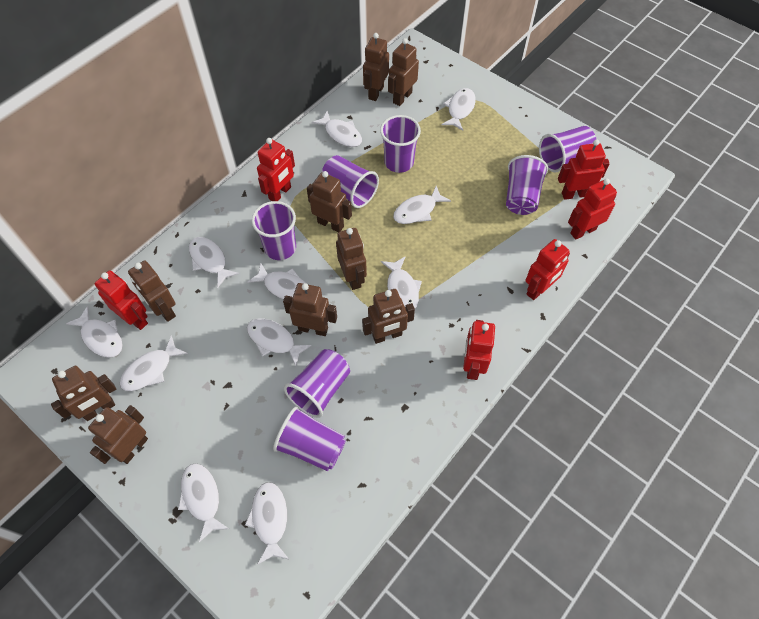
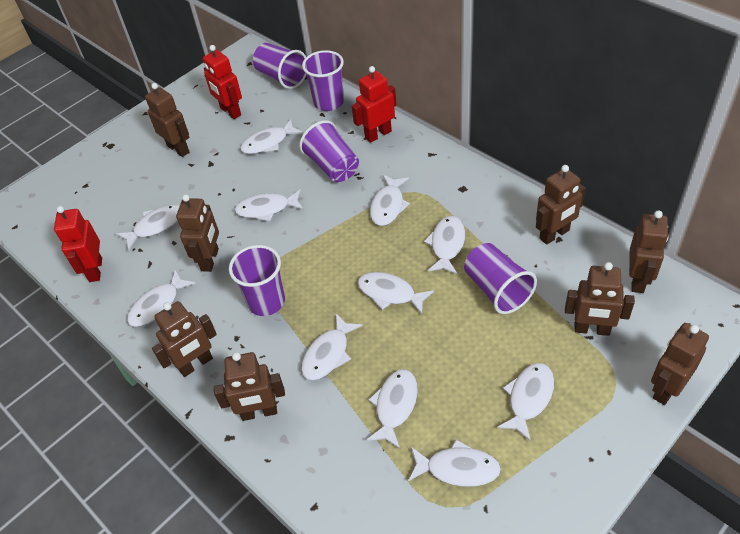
brown robot: 9 -> 8
purple cup: 7 -> 5
red robot: 6 -> 3

